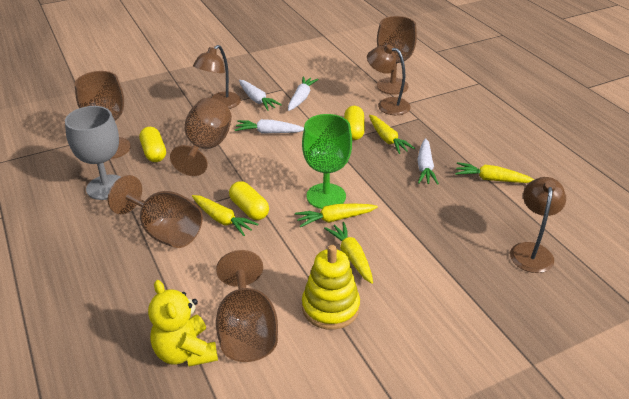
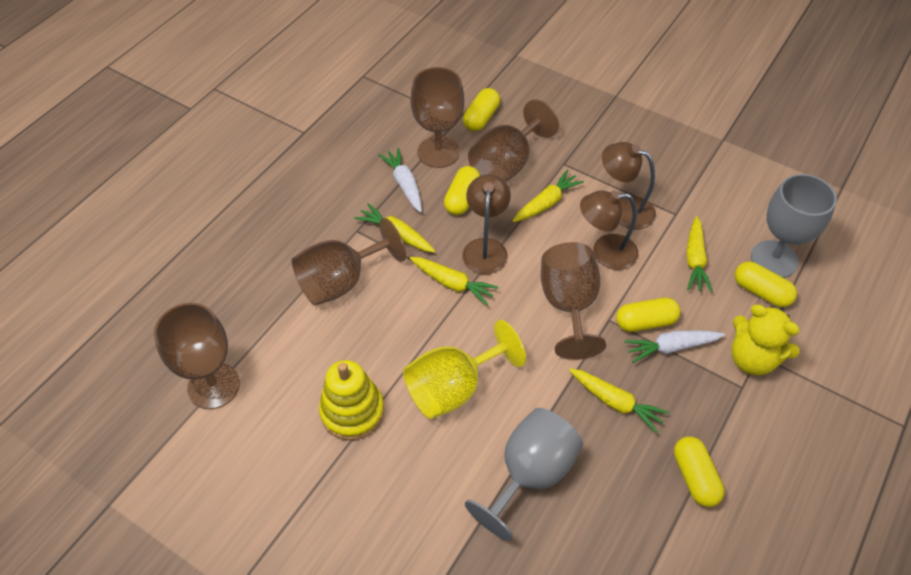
green goblet: 1 -> 0
grey goblet: 1 -> 2
white carrot: 4 -> 2
yellow capsule: 3 -> 5
yellow goblet: 0 -> 1

